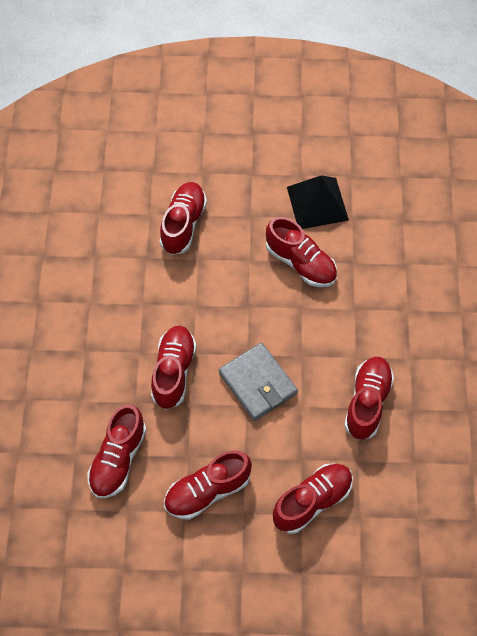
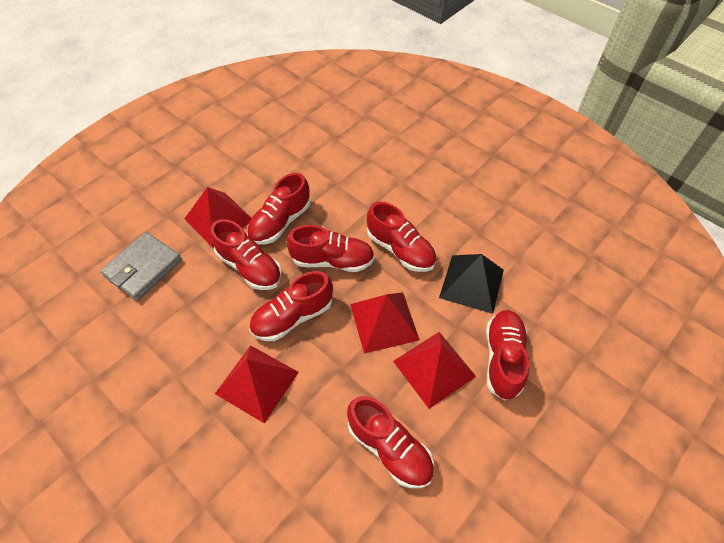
red pyramid: 0 -> 4

